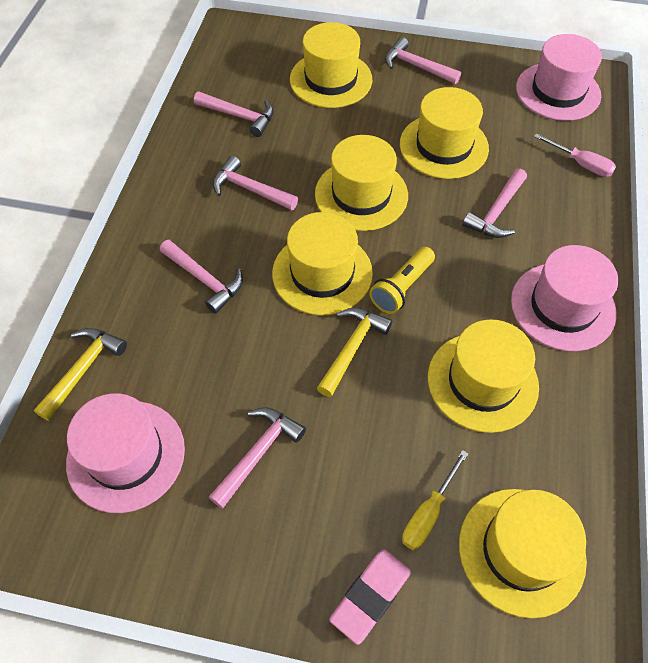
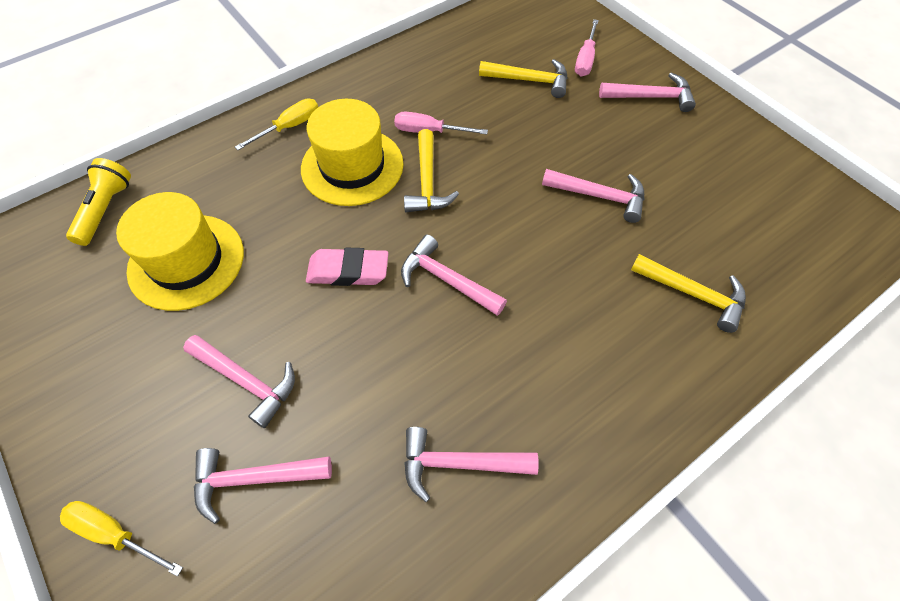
pink hat: 3 -> 0
pink screwdriver: 1 -> 2
yellow hammer: 2 -> 3
yellow hat: 6 -> 2
yellow screwdriver: 1 -> 2

